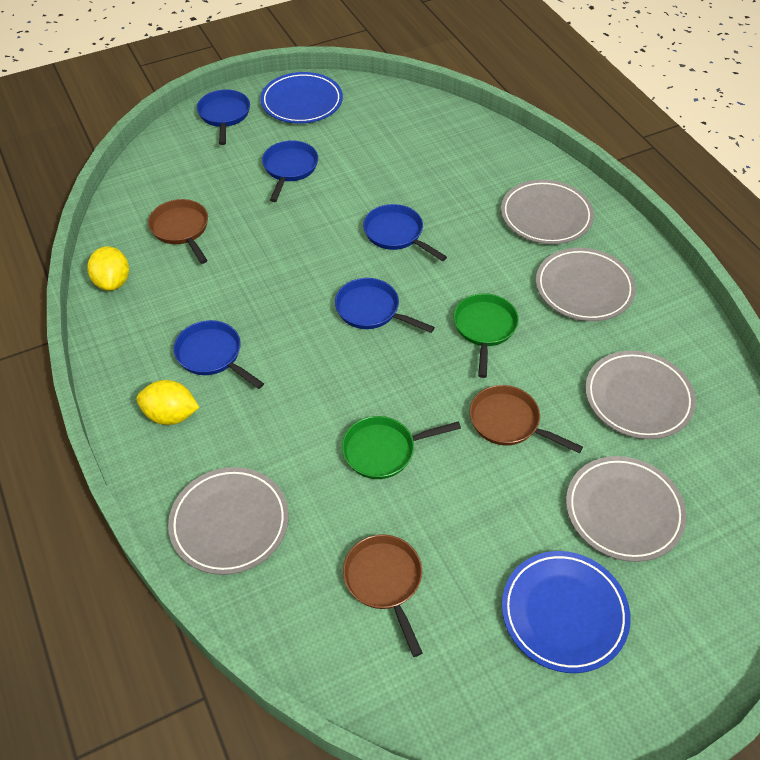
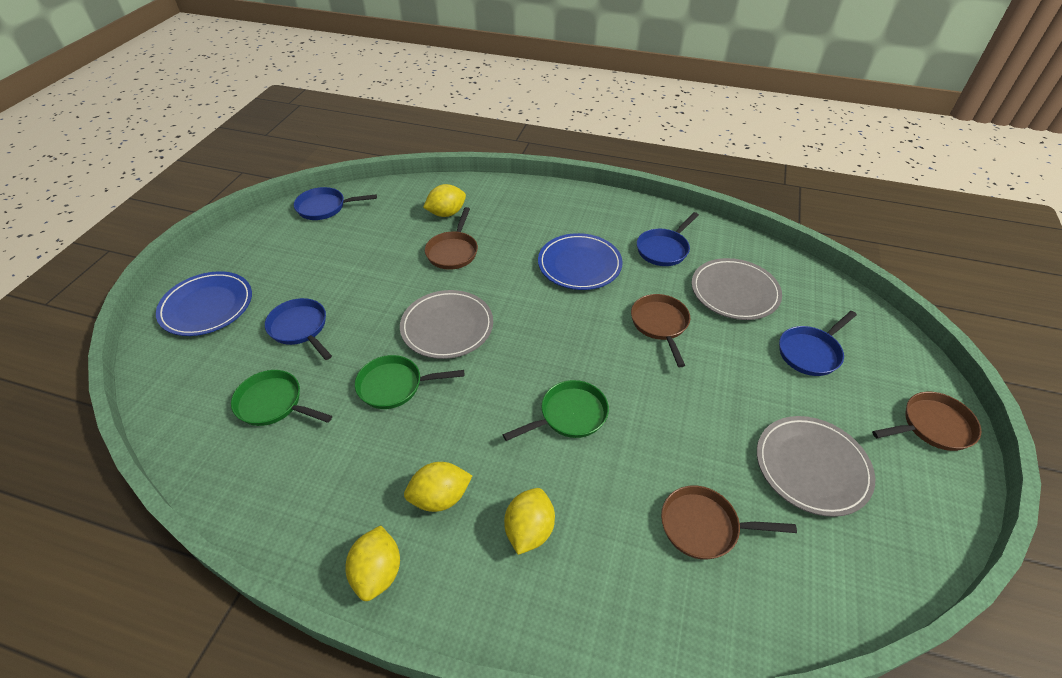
blue pan: 5 -> 4
brown pan: 3 -> 4
green pan: 2 -> 3
grey plate: 5 -> 3
yellow lemon: 2 -> 4

